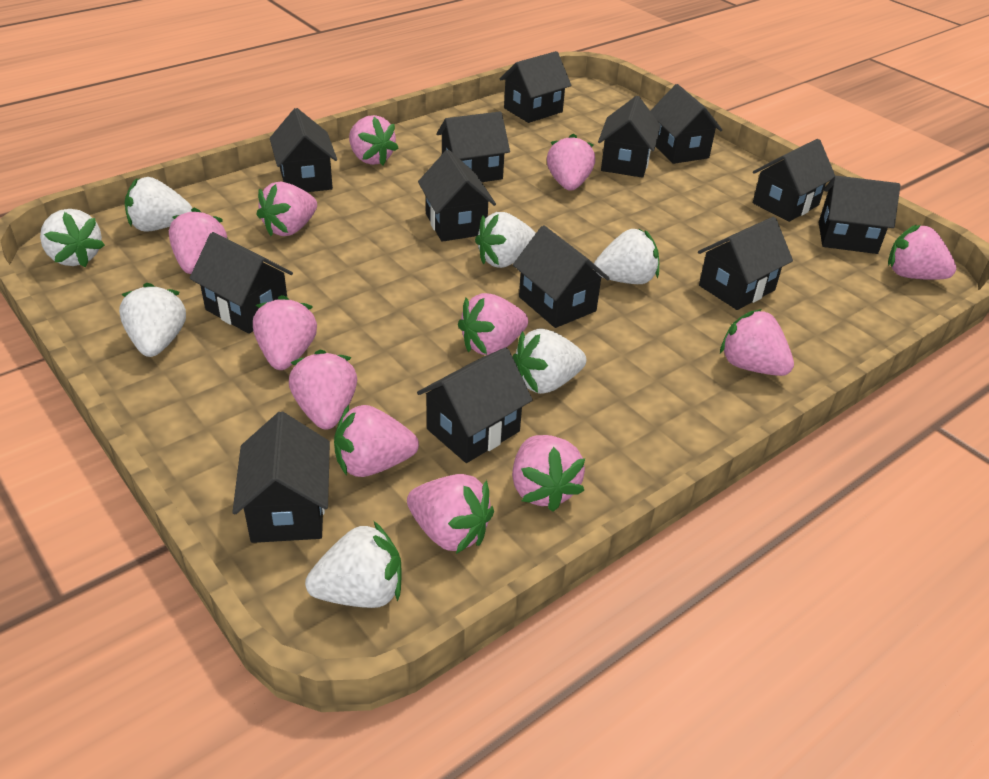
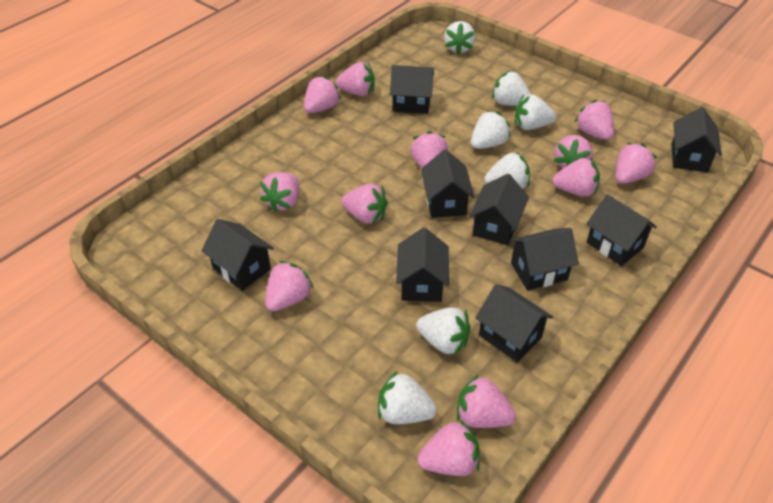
black house: 13 -> 9

